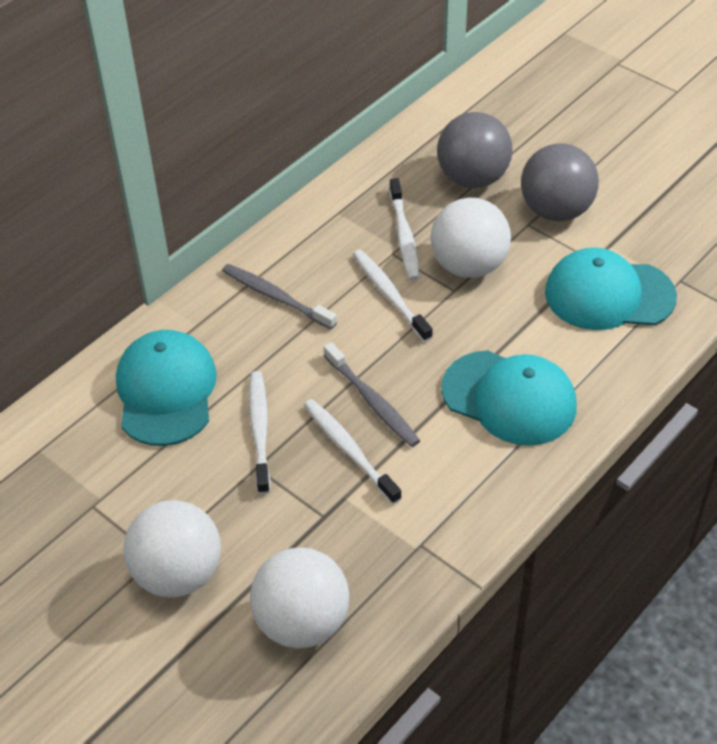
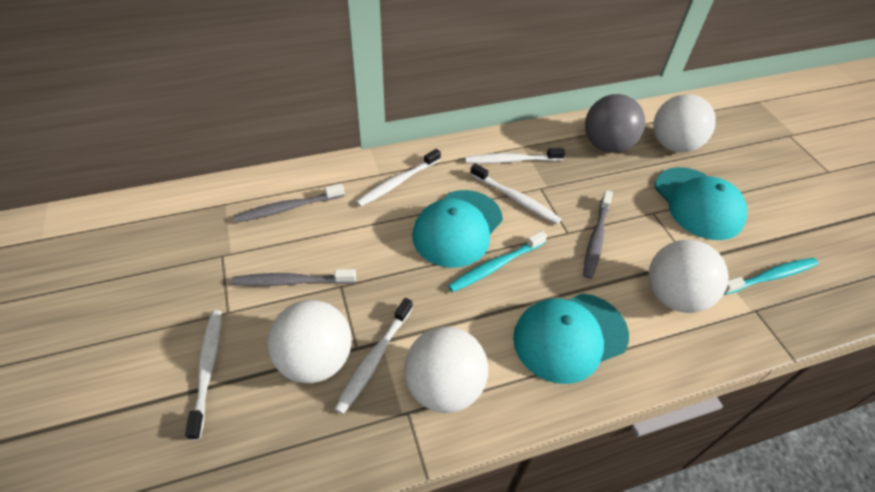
grey ball: 2 -> 1
grey toothbrush: 2 -> 3
turquoise toothbrush: 0 -> 2
white ball: 3 -> 4
white toothbrush: 4 -> 5

